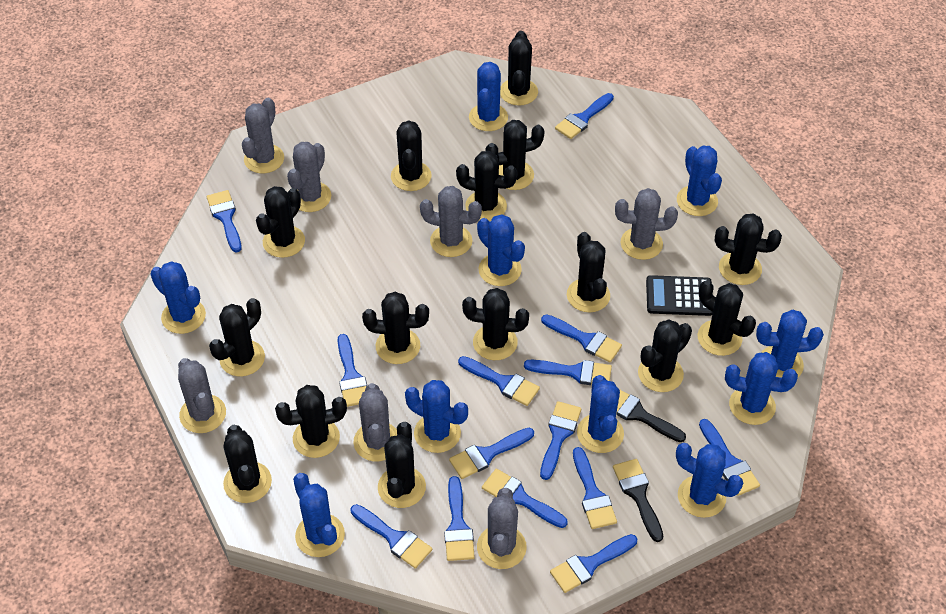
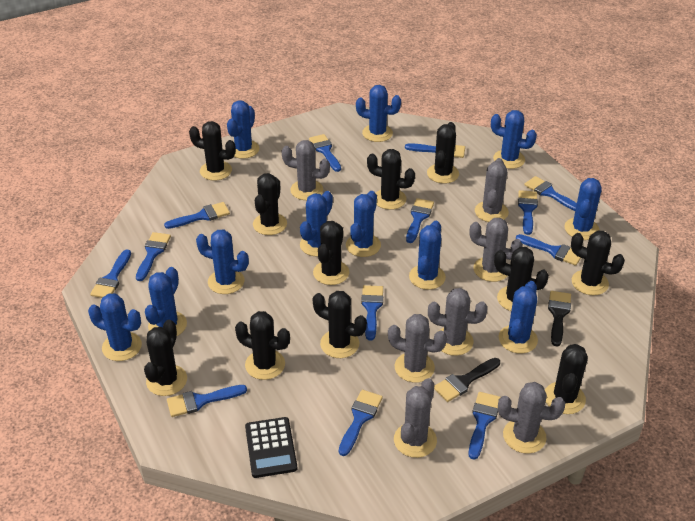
black cactus: 15 -> 11
blue brush: 14 -> 13
blue cactus: 10 -> 11

